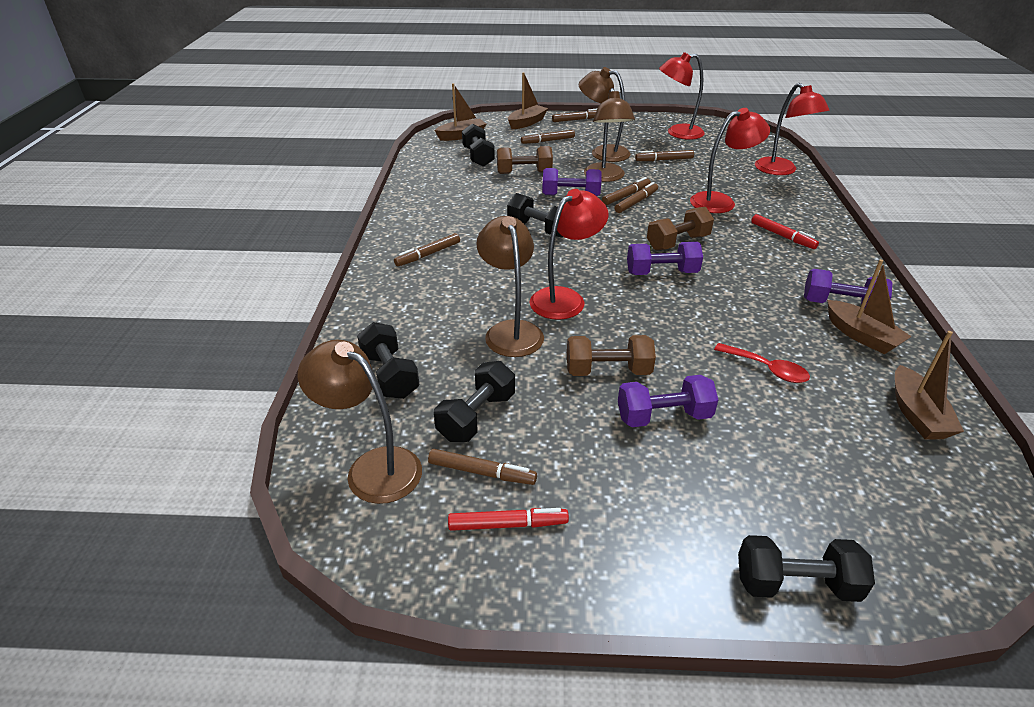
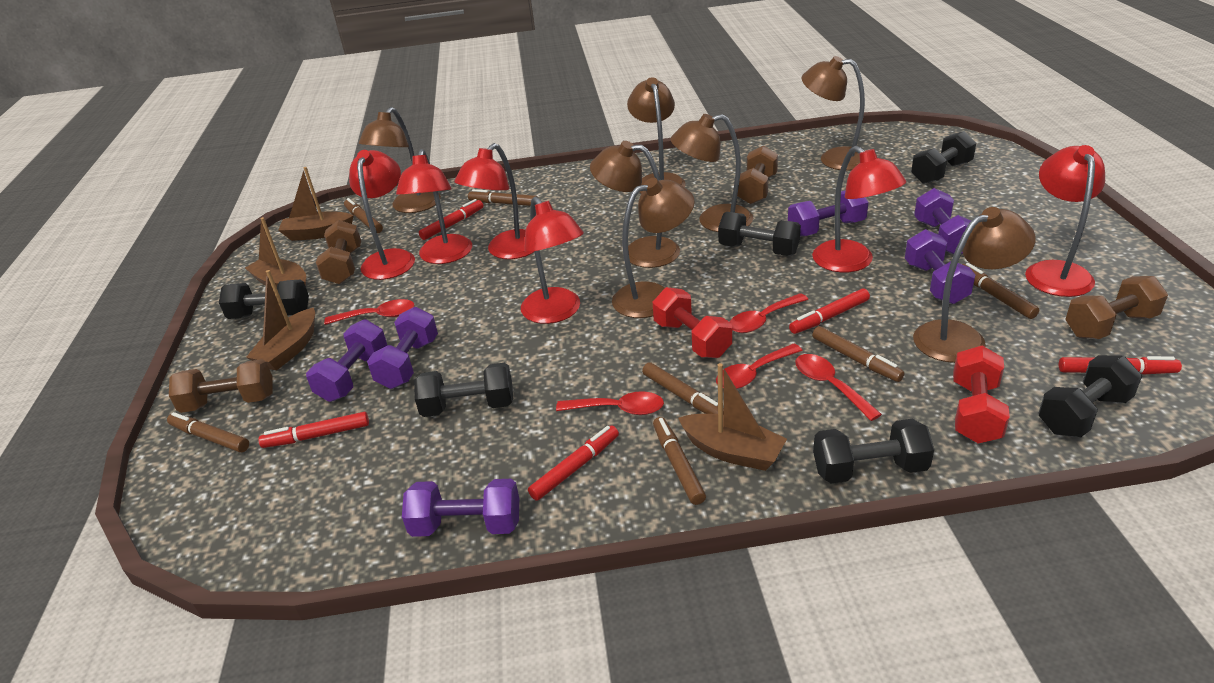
black dumbbell: 5 -> 6
brown dumbbell: 3 -> 4
brown lamp: 4 -> 7
purple dumbbell: 4 -> 6
red dumbbell: 0 -> 2
red lamp: 4 -> 6
red marker: 2 -> 5
red spoon: 1 -> 5

